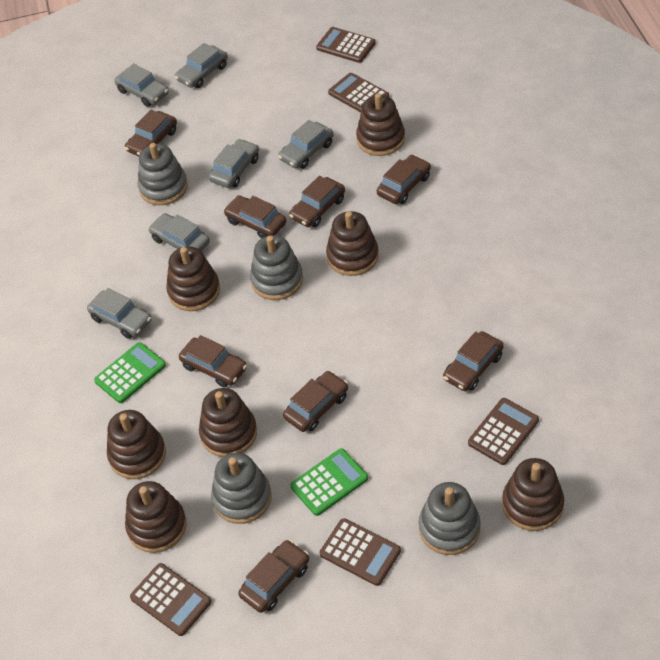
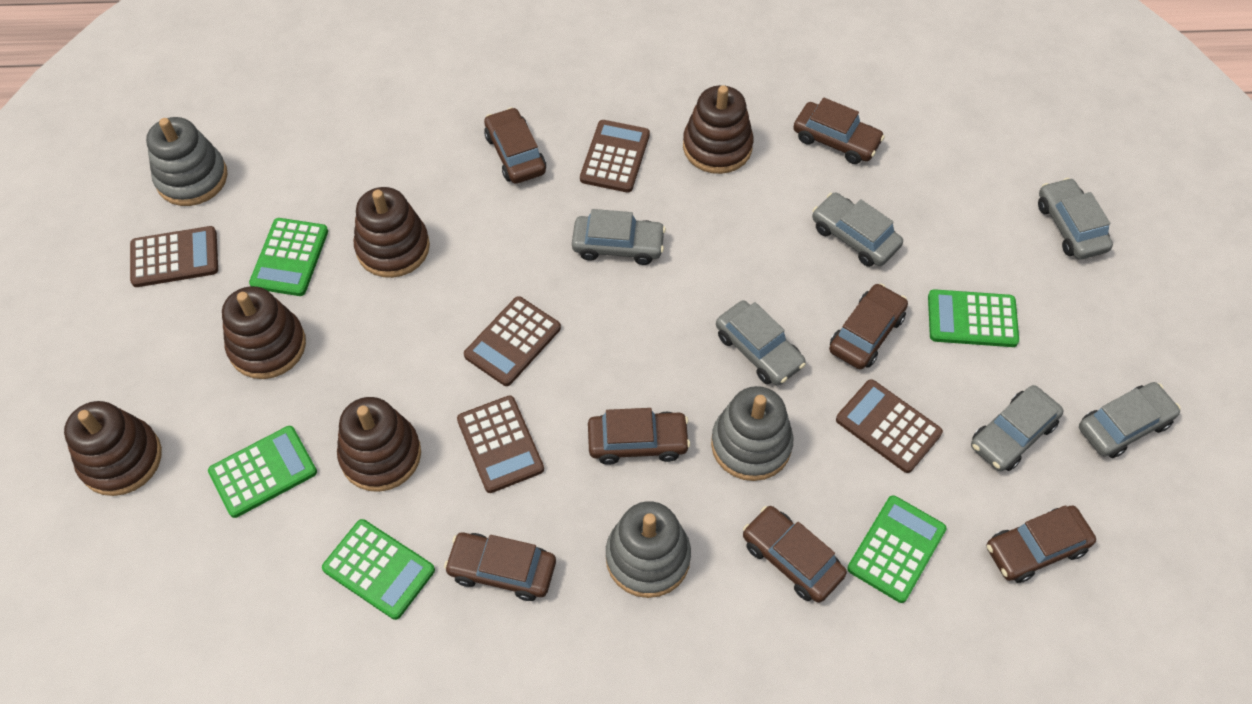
brown car: 8 -> 7
brown stacking toy: 7 -> 5
green calculator: 2 -> 5
grey stacking toy: 4 -> 3

